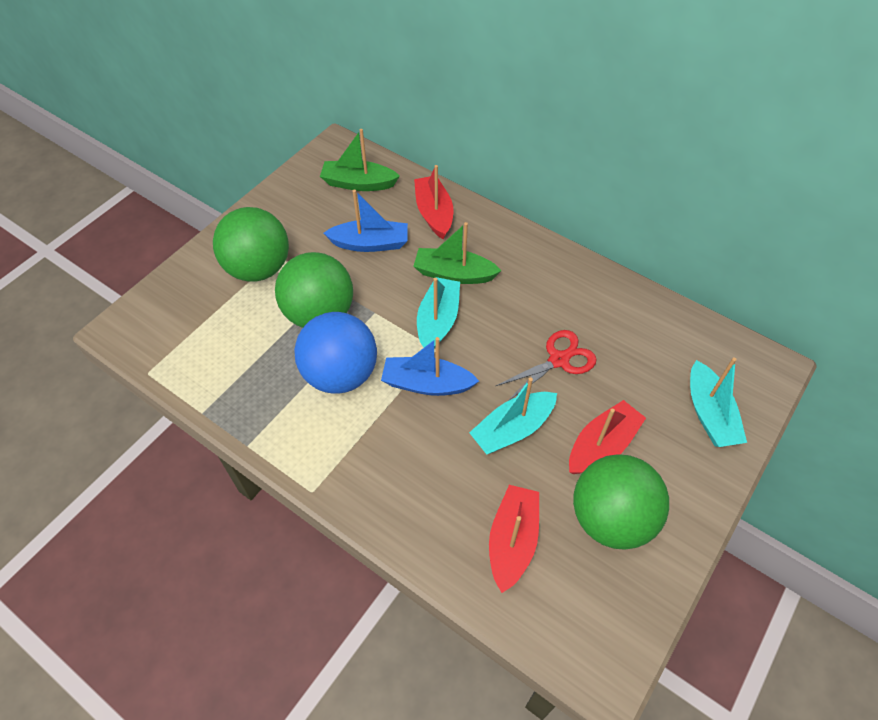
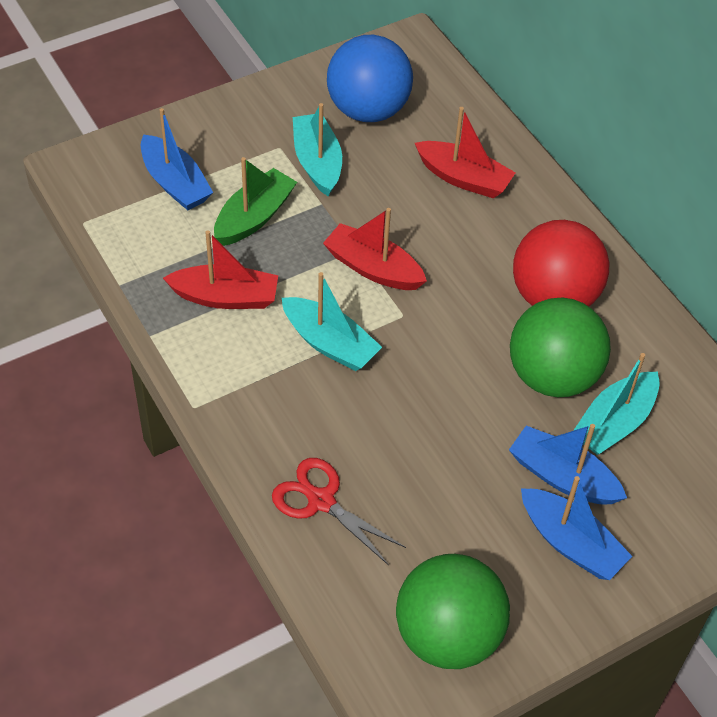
blue boat: 2 -> 3
green ball: 3 -> 2
green boat: 2 -> 1
red ball: 0 -> 1

